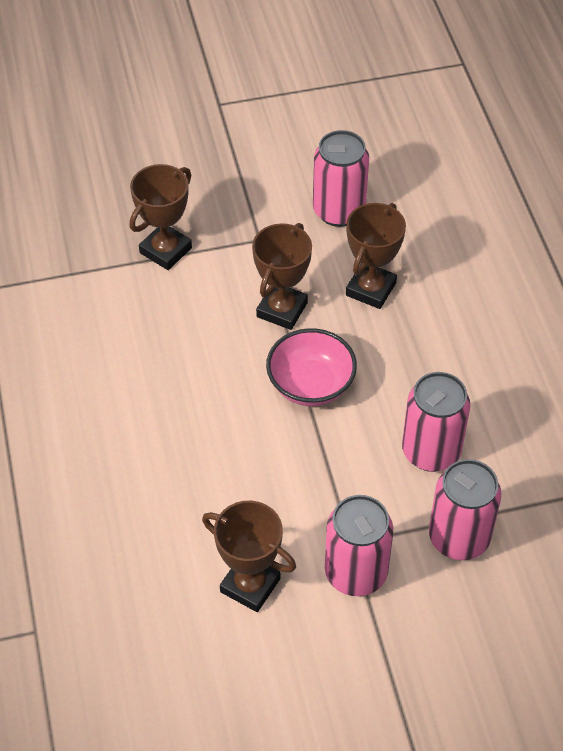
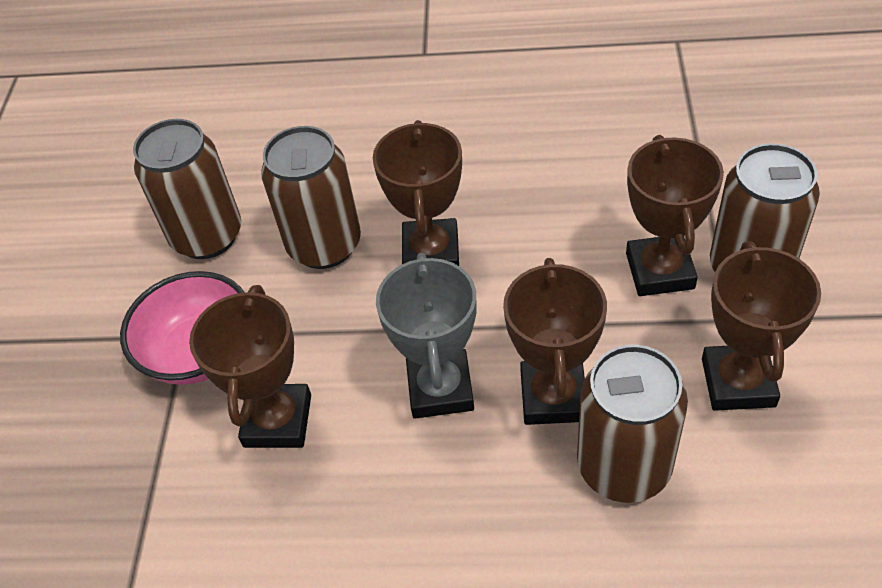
brown can: 0 -> 4
brown trophy: 4 -> 5
grey trophy: 0 -> 1
pink can: 4 -> 0

